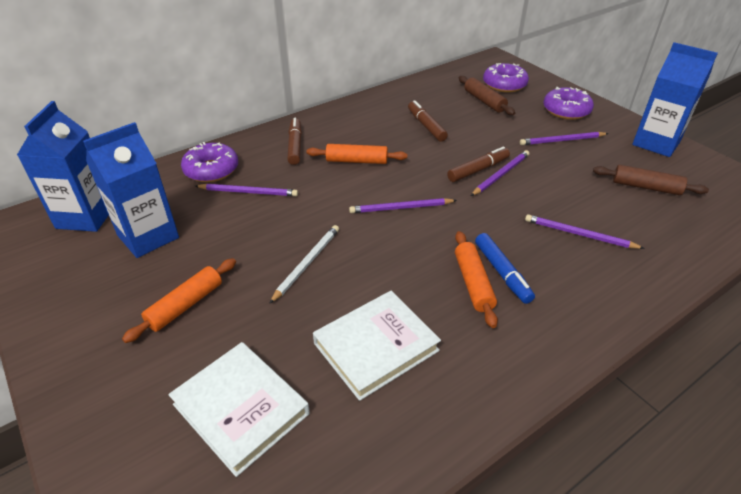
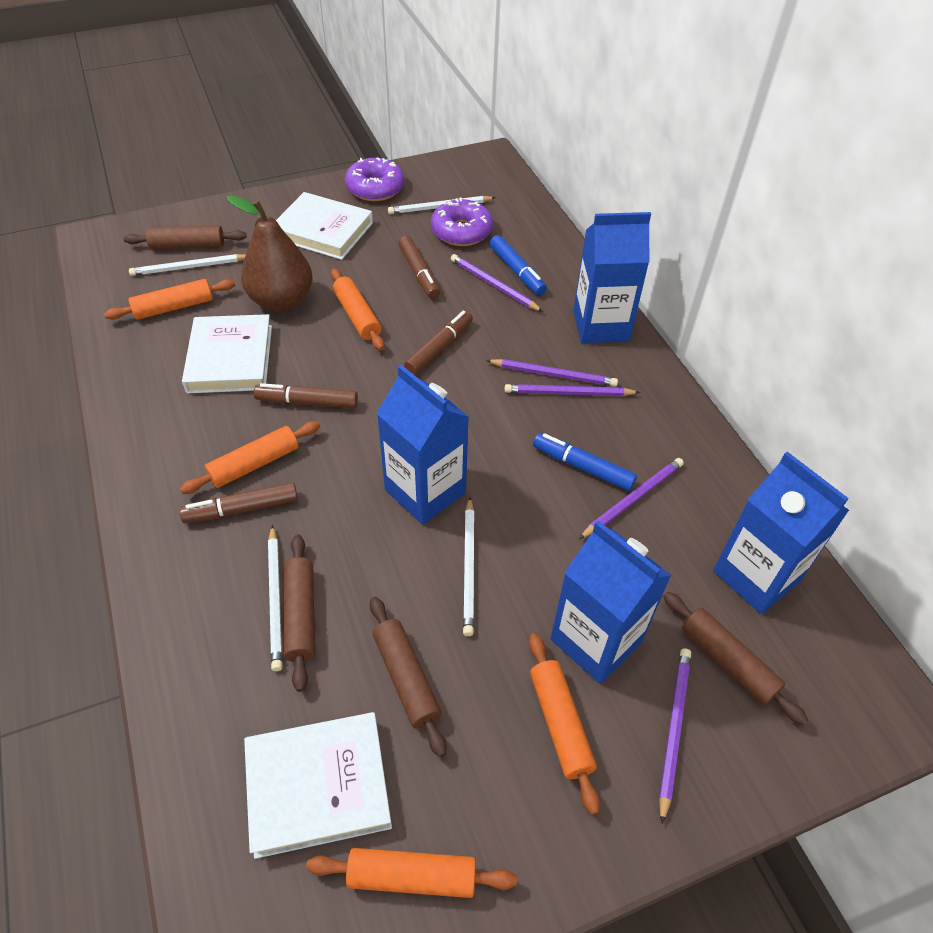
blue carton: 3 -> 4
blue marker: 1 -> 2
brown marker: 3 -> 4
brown pear: 0 -> 1
brown rolling pin: 2 -> 4
orange rolling pin: 3 -> 5
purple donut: 3 -> 2
white book: 2 -> 3
white pencil: 1 -> 4

